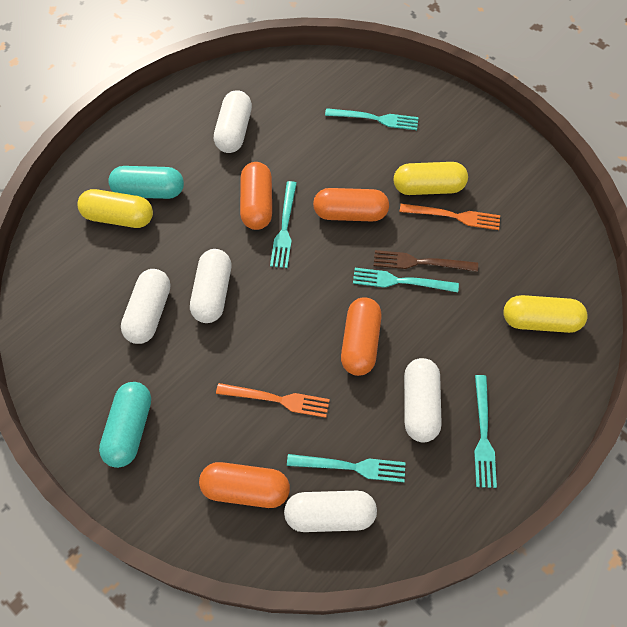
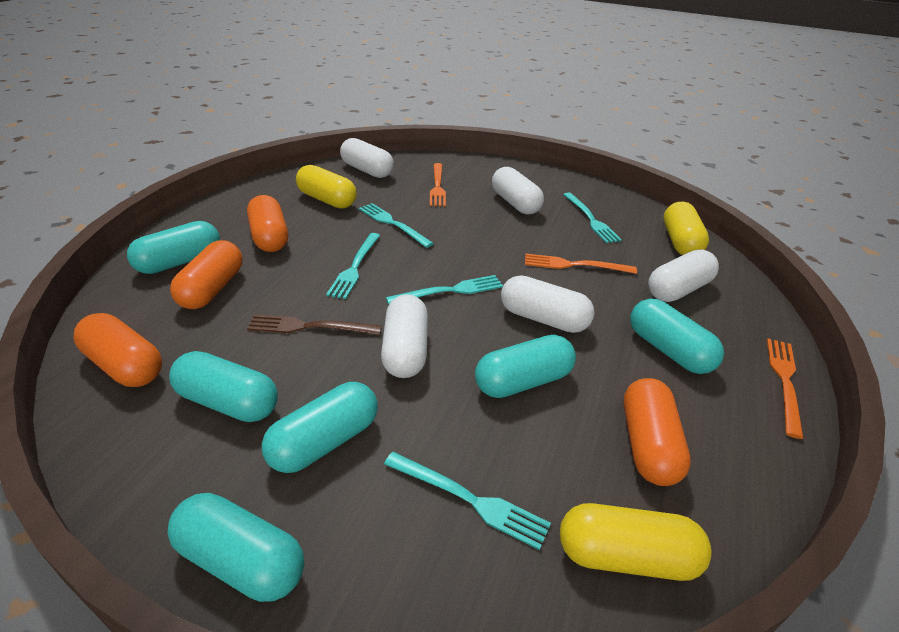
orange fork: 2 -> 3
turquoise capsule: 2 -> 6

